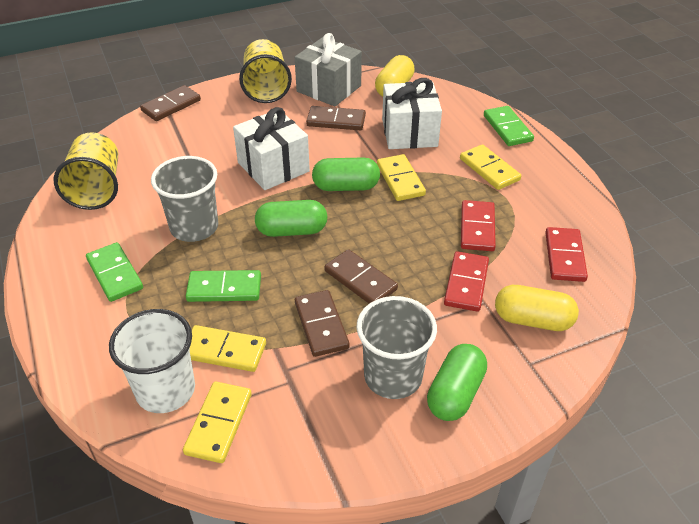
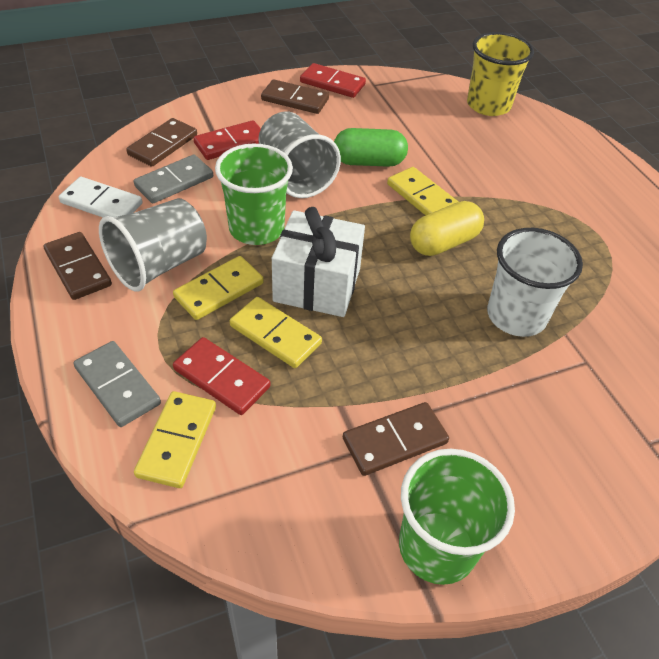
green capsule: 3 -> 1
green cup: 0 -> 2
green domino: 3 -> 0
grey domino: 0 -> 2
grey gift: 1 -> 0
white domino: 0 -> 1
white gift: 2 -> 1
yellow capsule: 2 -> 1
yellow cup: 2 -> 1

